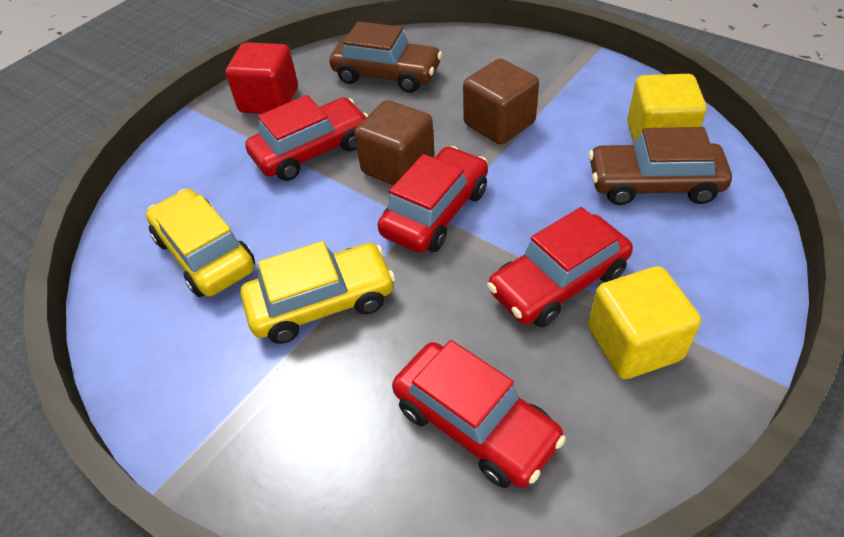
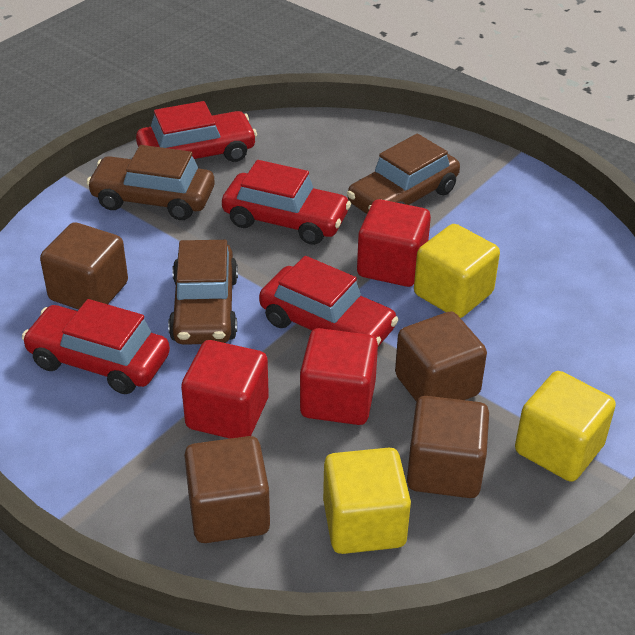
brown car: 2 -> 3
brown cube: 2 -> 4
red cube: 1 -> 3
yellow car: 2 -> 0
yellow cube: 2 -> 3

